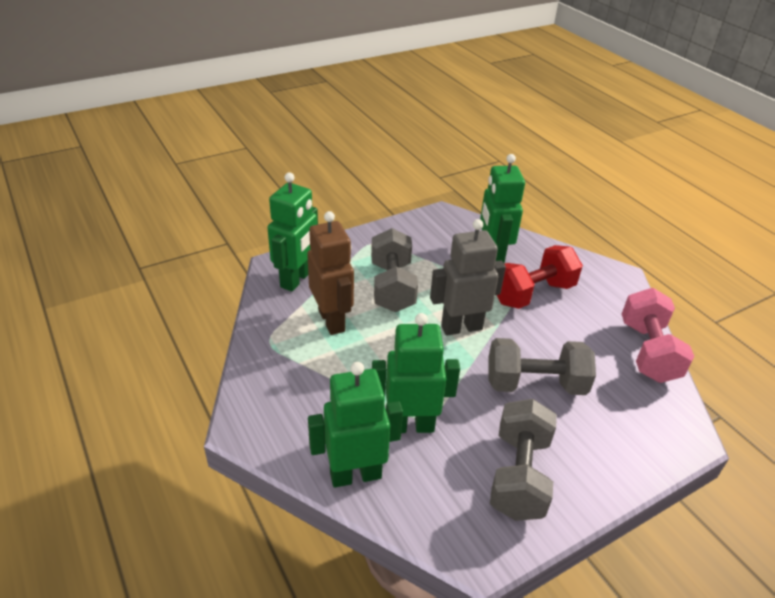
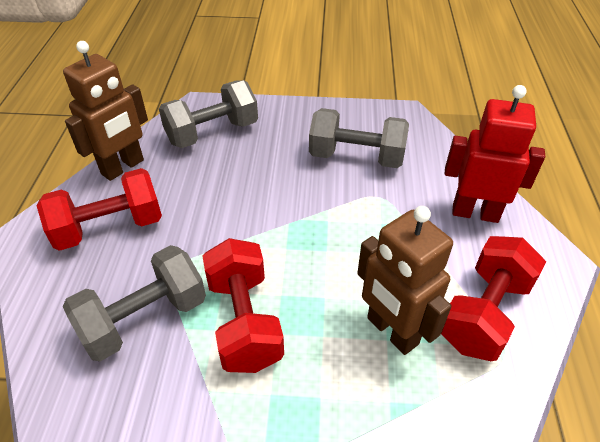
brown robot: 1 -> 2
green robot: 4 -> 0
grey robot: 1 -> 0
pink dumbbell: 1 -> 0
red dumbbell: 1 -> 3
red robot: 0 -> 1

